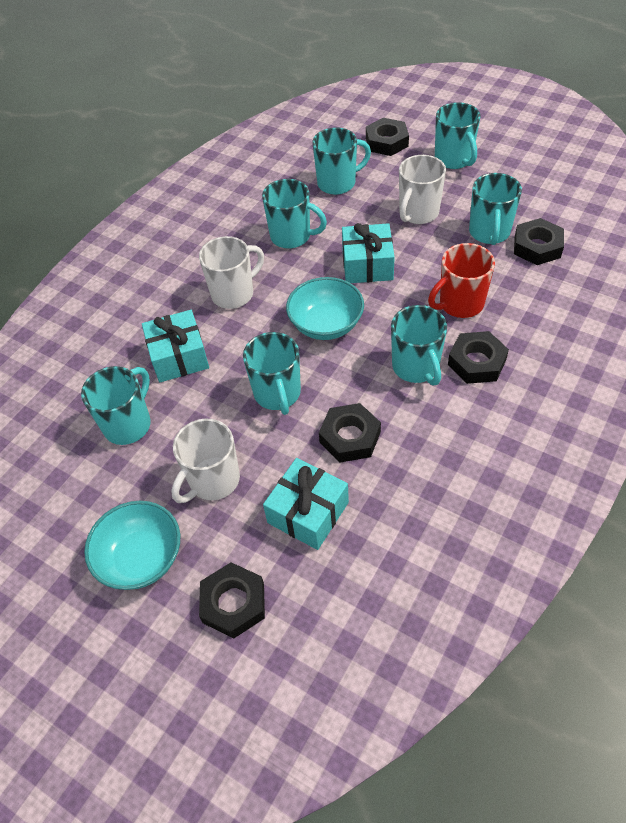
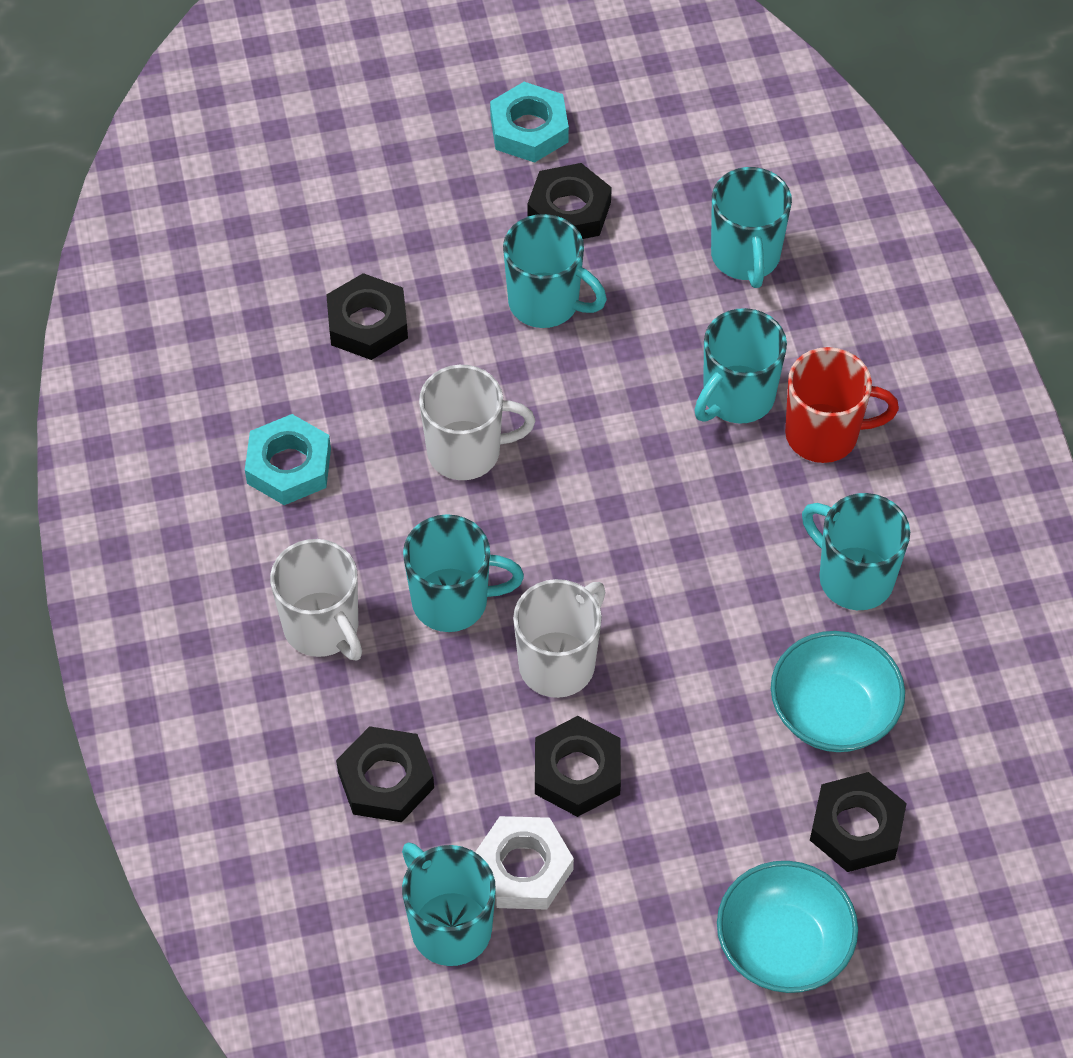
turquoise gift: 3 -> 0
turquoise mug: 7 -> 6
turquoise nut: 0 -> 2
white nut: 0 -> 1

